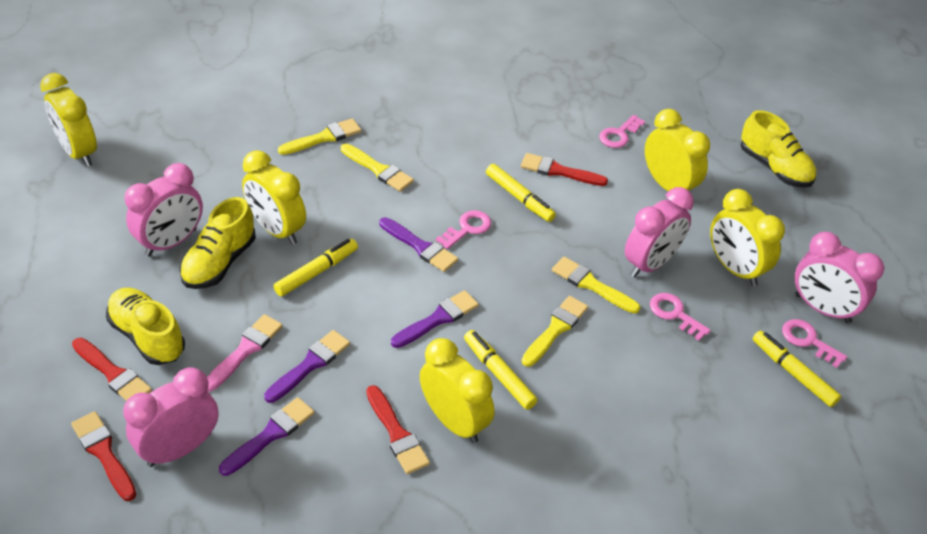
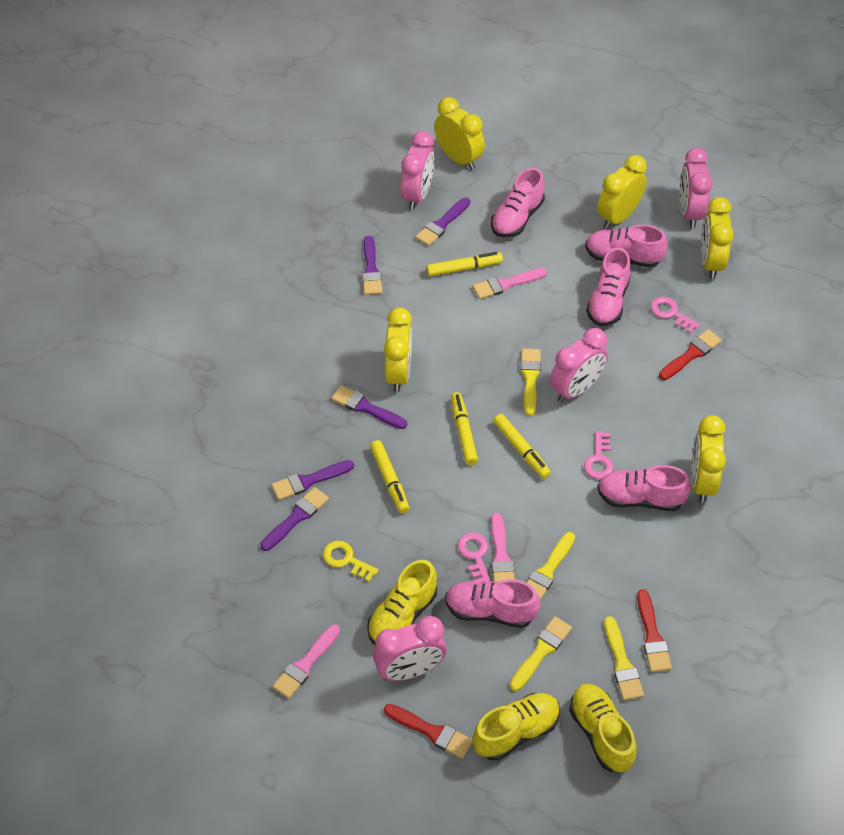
pink brush: 1 -> 3
pink key: 4 -> 3
pink shoe: 0 -> 5
purple brush: 4 -> 5
red brush: 4 -> 3
yellow key: 0 -> 1

